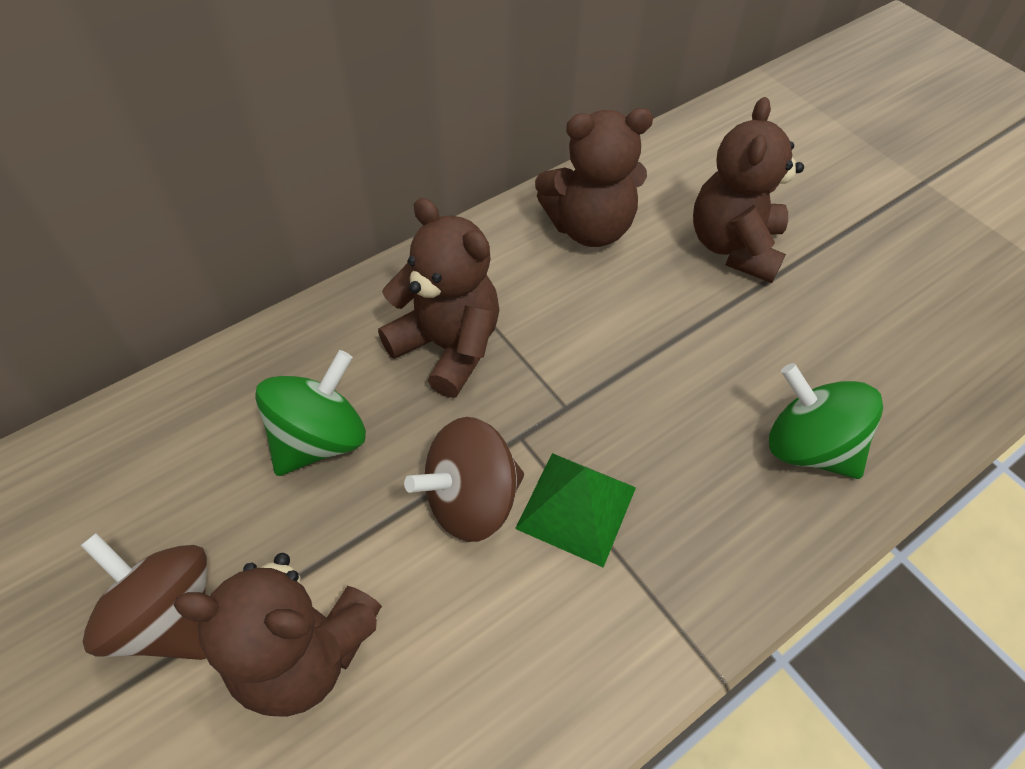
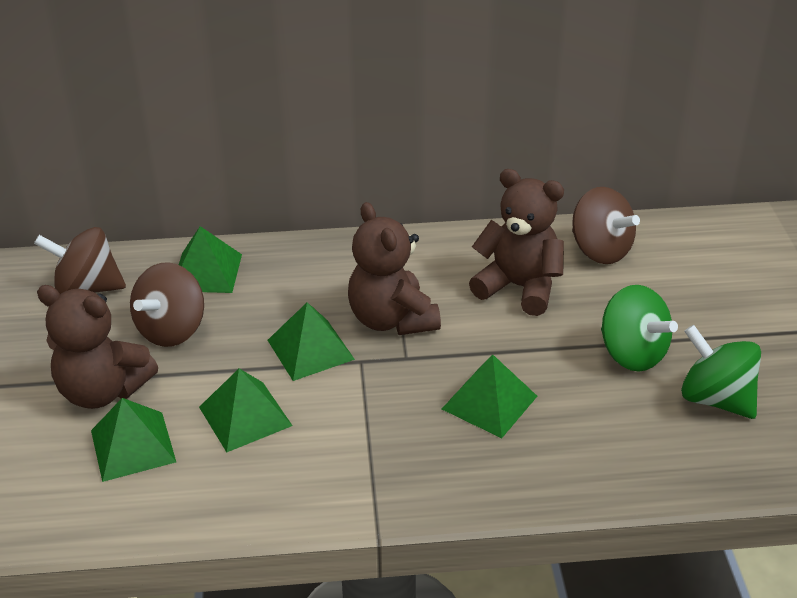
brown spinning top: 2 -> 3
brown teddy bear: 4 -> 3
green pyramid: 1 -> 5

